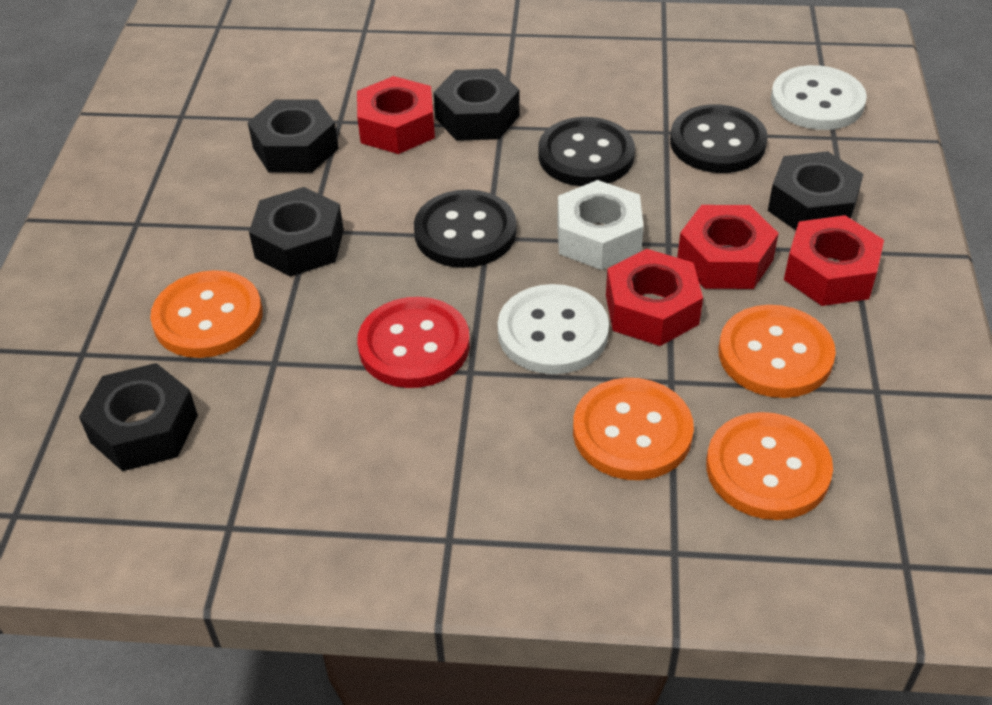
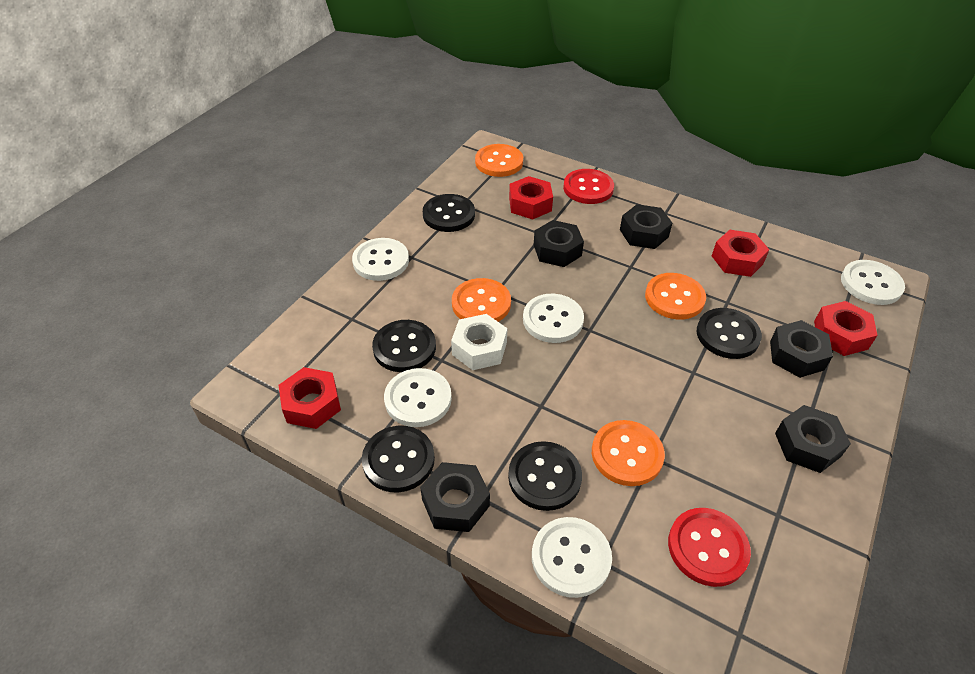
black button: 3 -> 5
red button: 1 -> 2
white button: 2 -> 5

